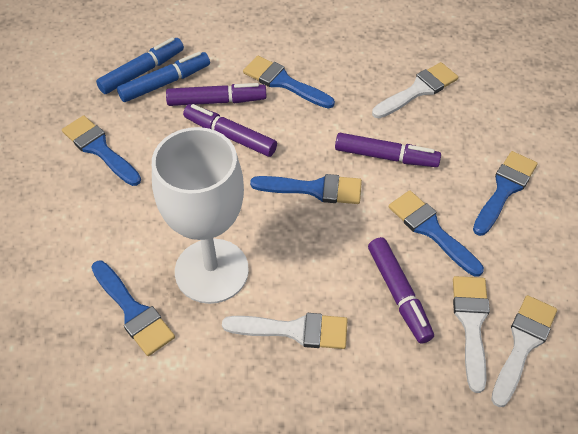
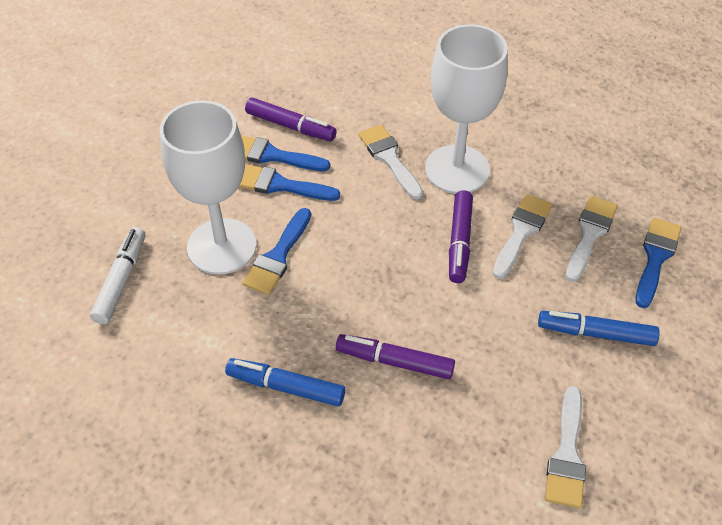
blue brush: 6 -> 4
purple marker: 4 -> 3
white goblet: 1 -> 2
white marker: 0 -> 1

